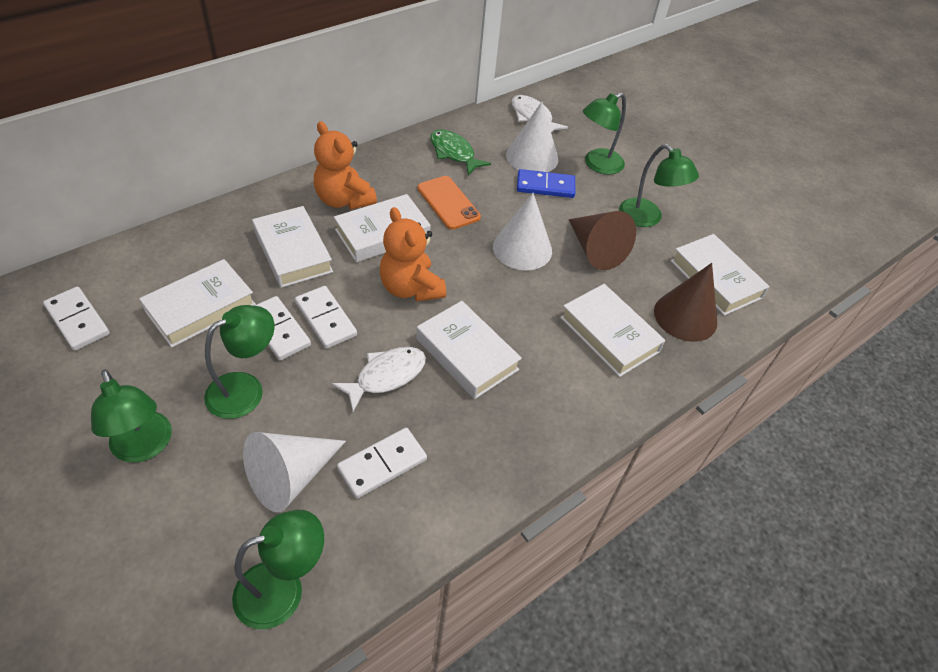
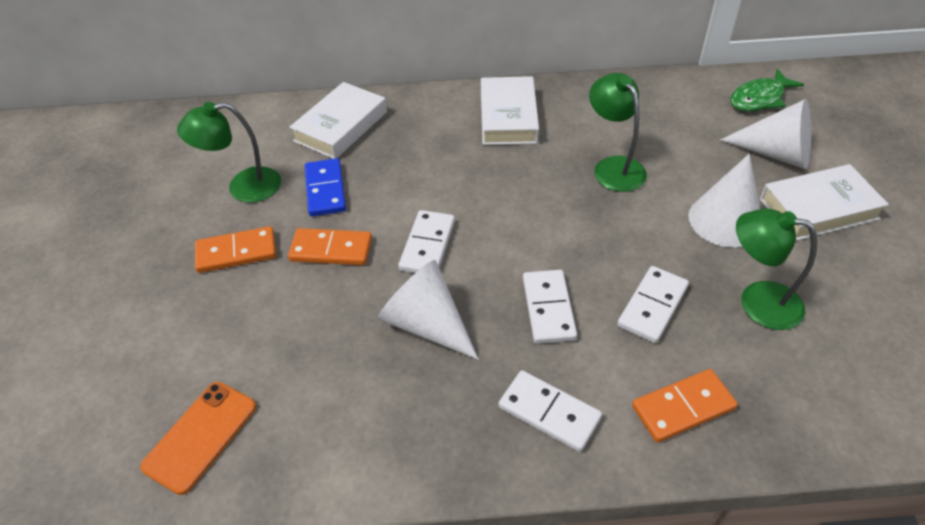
brown cone: 2 -> 0
green lamp: 5 -> 3
orange domino: 0 -> 3
orange teddy bear: 2 -> 0
white book: 6 -> 3
white fish: 2 -> 0

